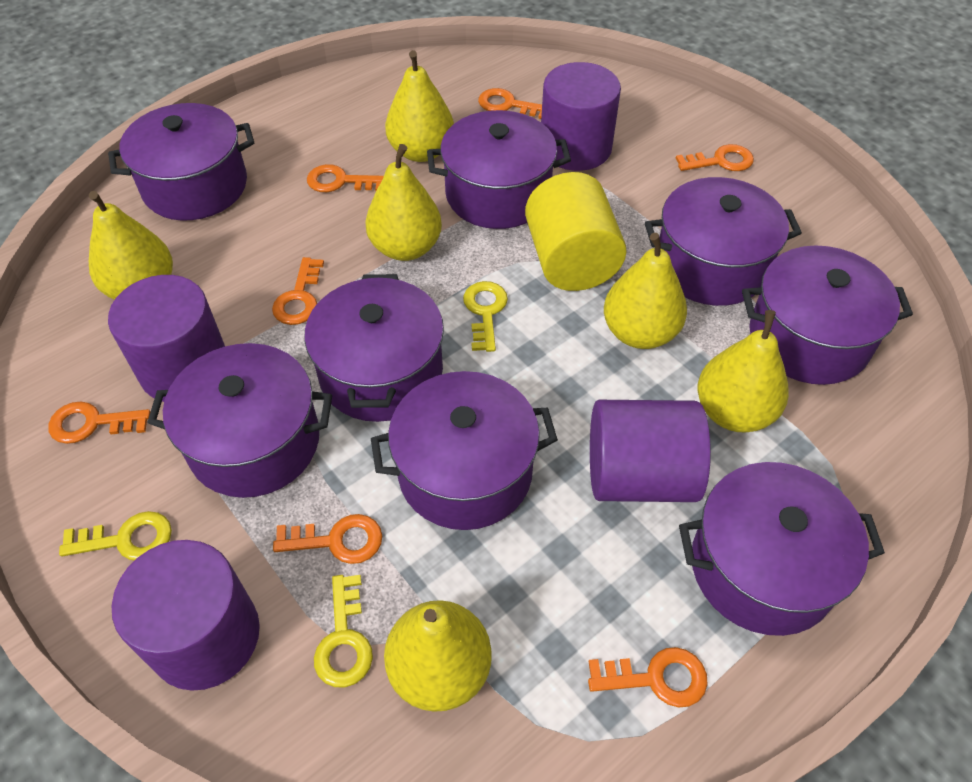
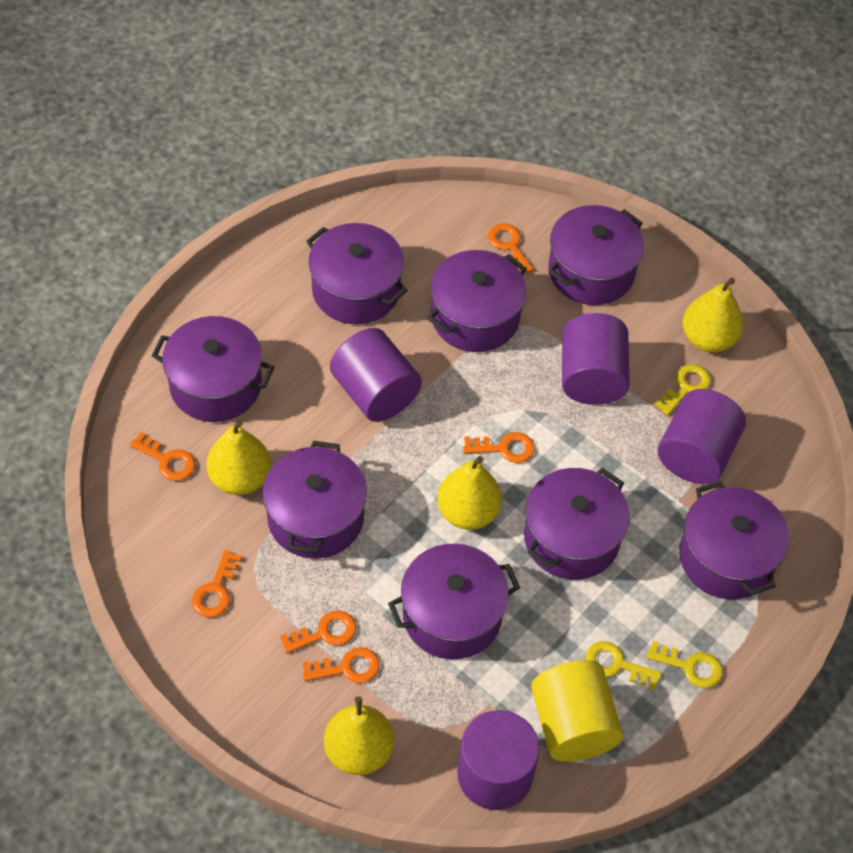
orange key: 7 -> 6
yellow pear: 6 -> 4

